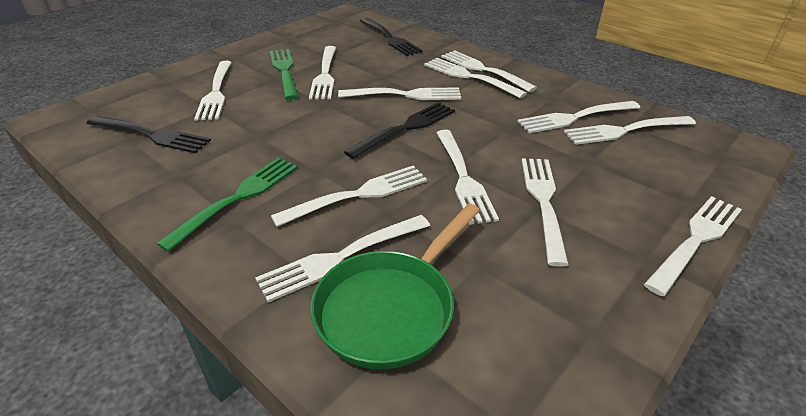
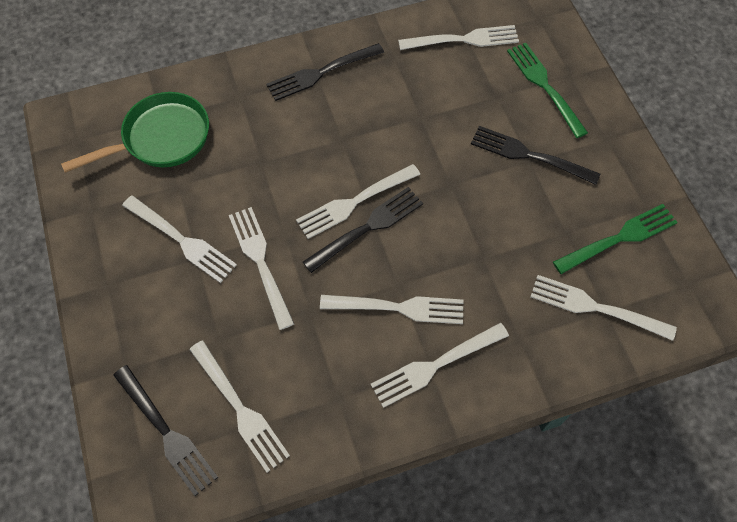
black fork: 3 -> 4
white fork: 12 -> 8

